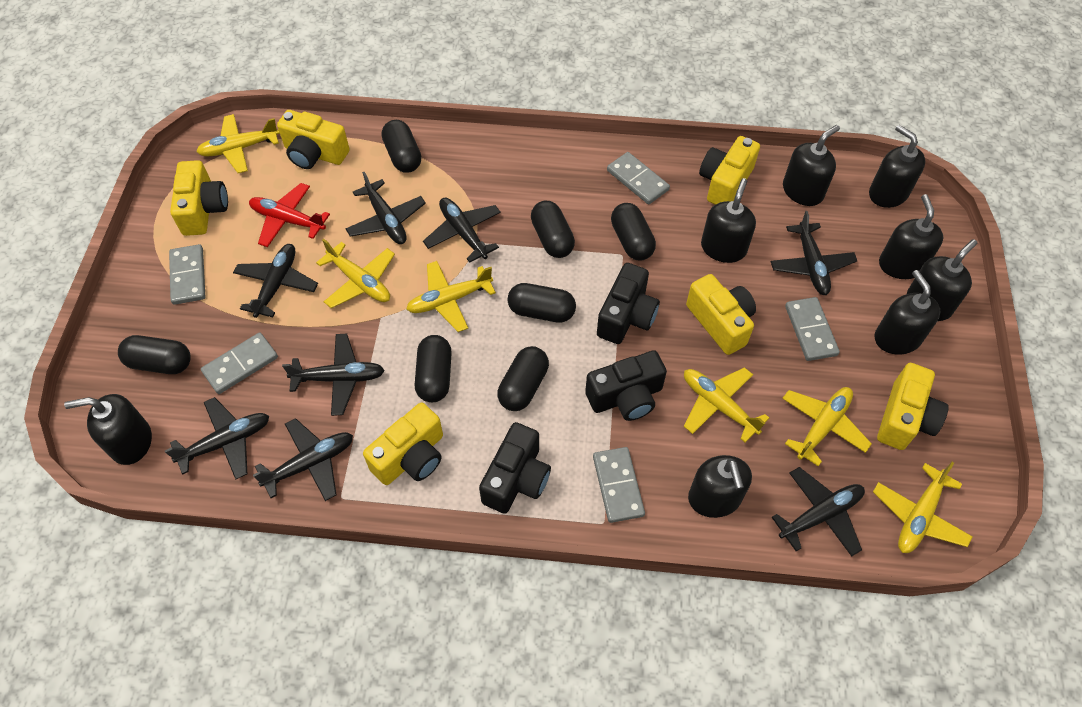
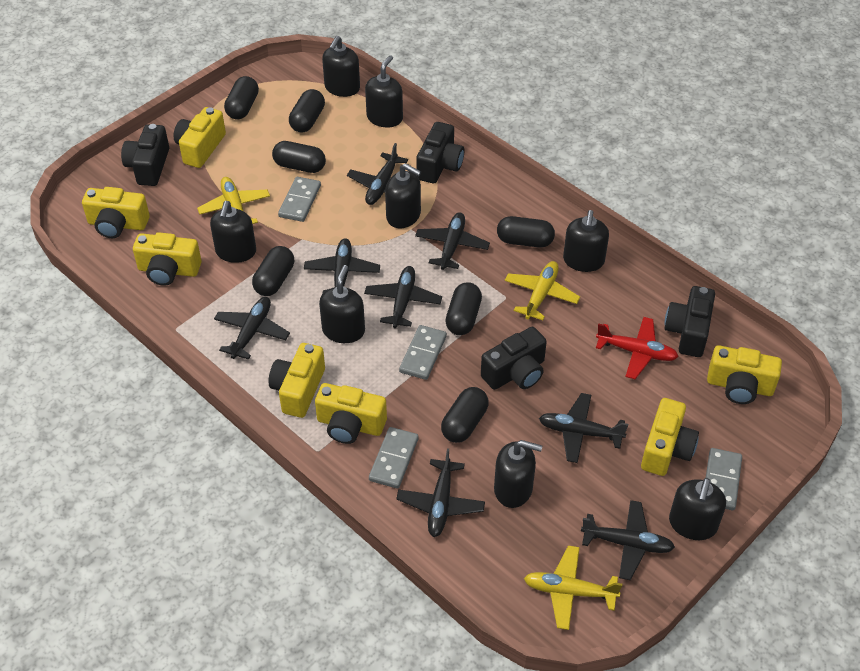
black camera: 3 -> 4
grey domino: 5 -> 4
yellow camera: 6 -> 7
yellow plane: 6 -> 3

